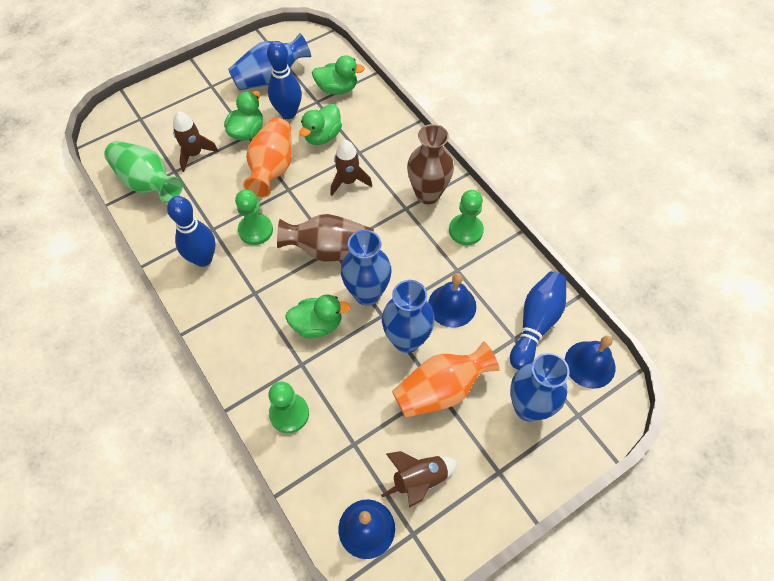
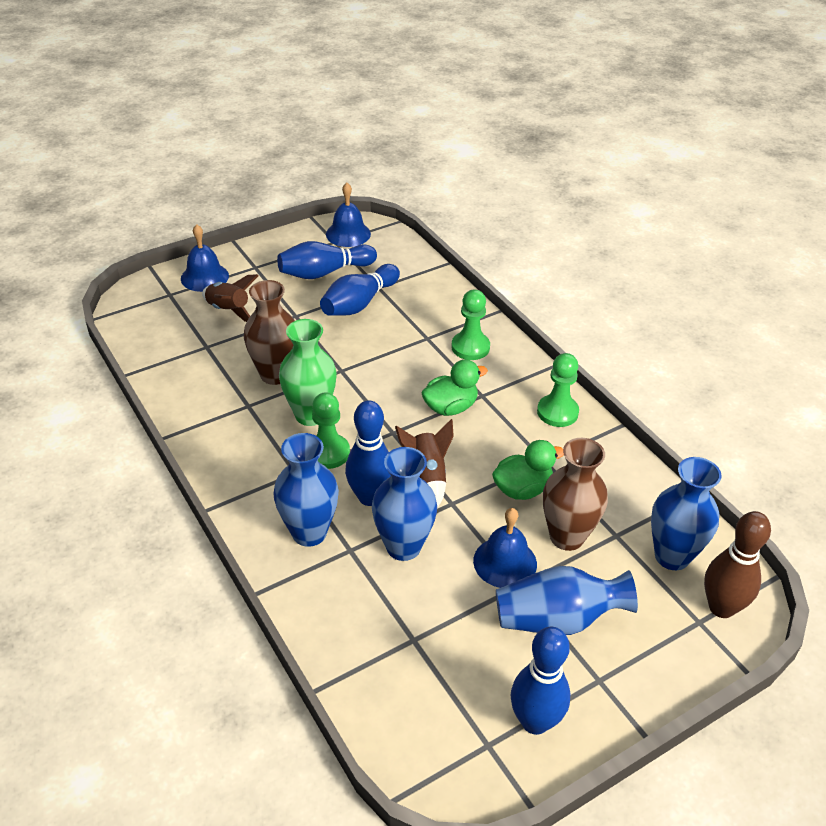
blue bowling pin: 3 -> 4
brown bowling pin: 0 -> 1
brown rocket: 3 -> 2
green duck: 4 -> 2
orange vase: 2 -> 0

